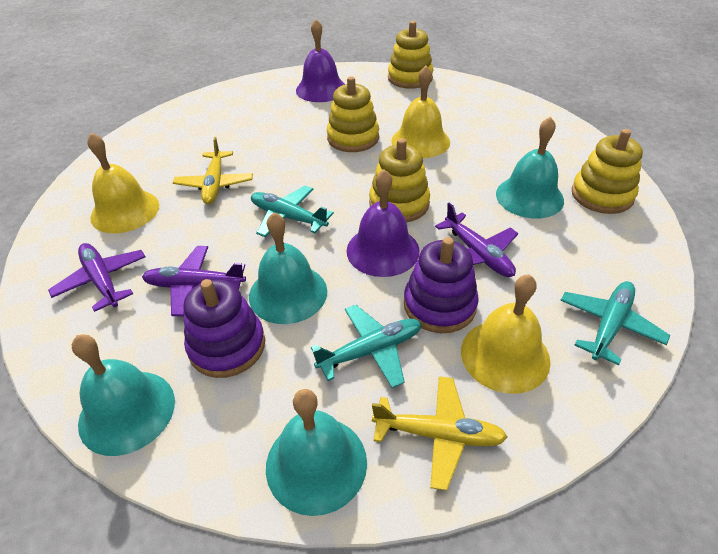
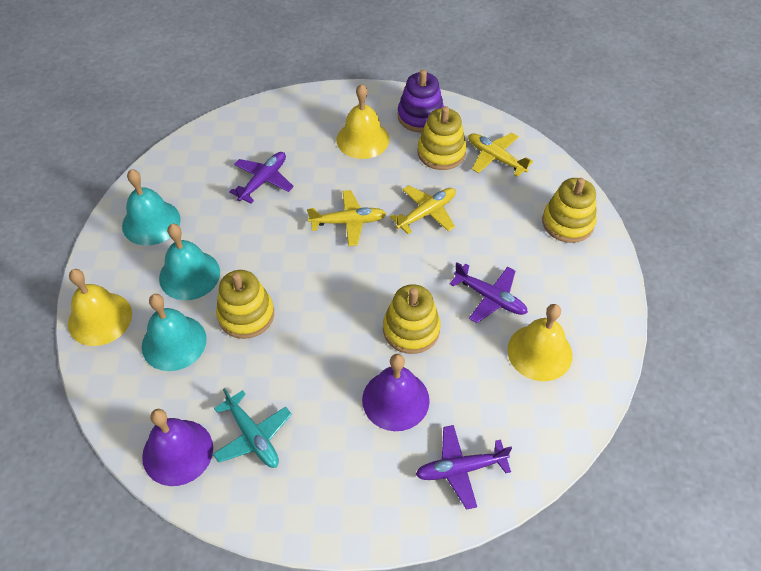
purple stacking toy: 2 -> 1
turquoise bell: 4 -> 3
turquoise plane: 3 -> 1
yellow plane: 2 -> 3

